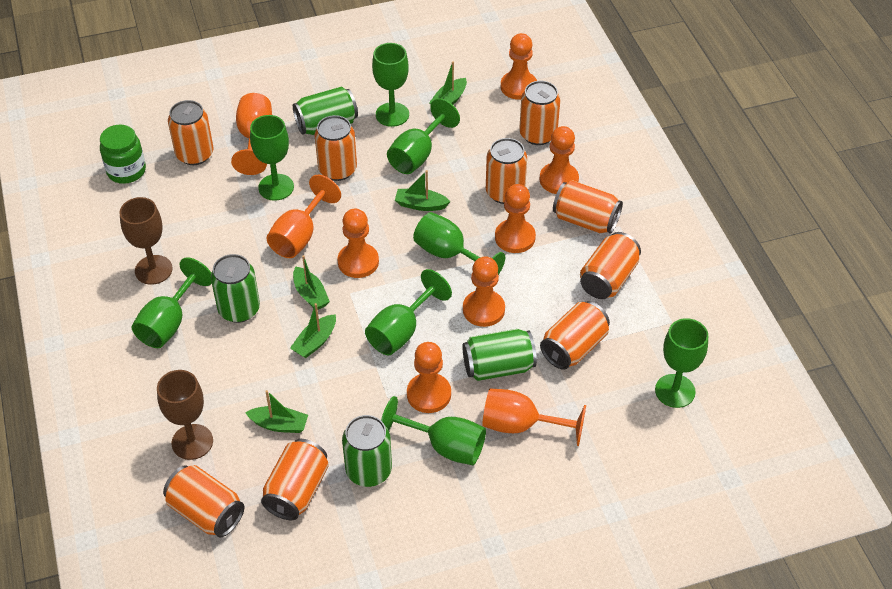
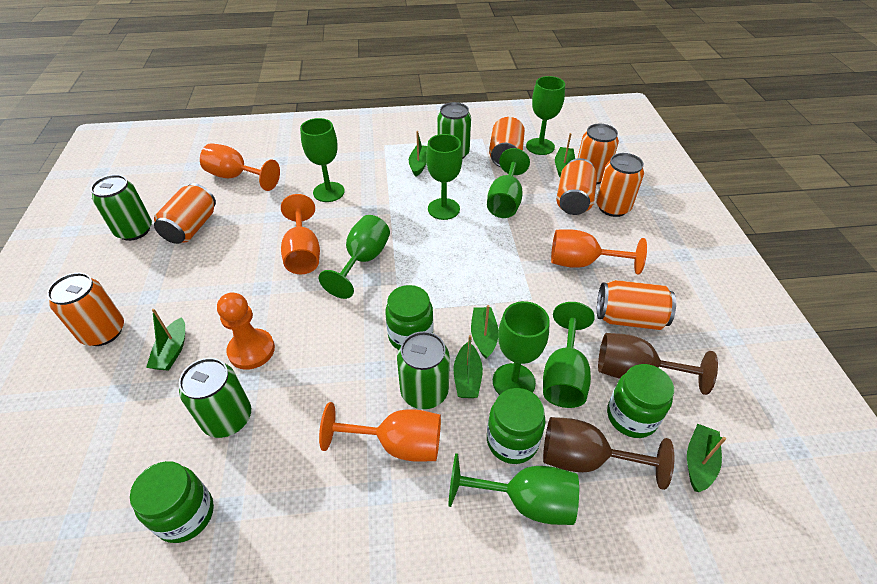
green boat: 5 -> 6
green jar: 1 -> 4
orange can: 9 -> 7
orange goblet: 3 -> 4
orange pawn: 6 -> 1

